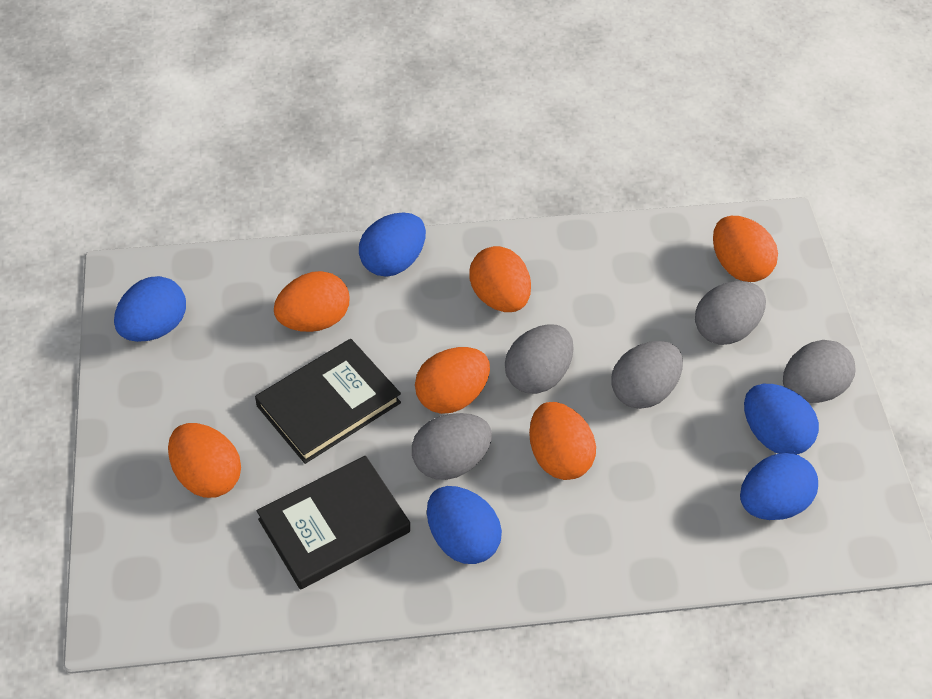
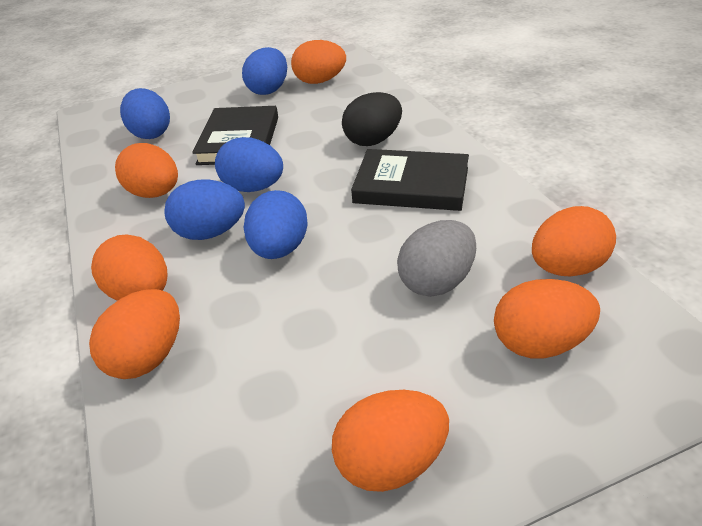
black egg: 0 -> 1
grey egg: 5 -> 1
orange egg: 6 -> 7

